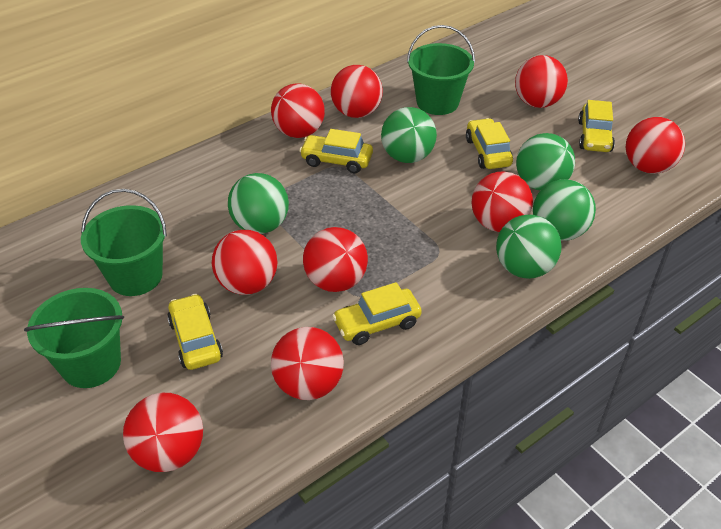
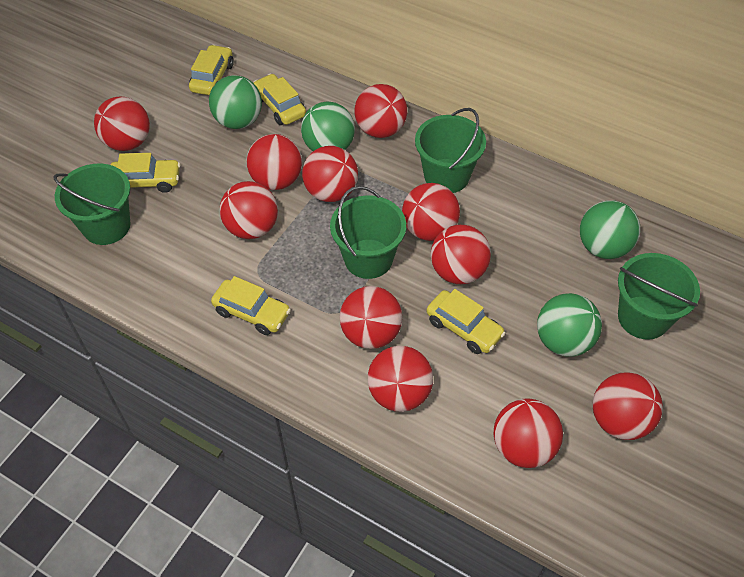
green ball: 5 -> 4
green bucket: 3 -> 4
red ball: 9 -> 11

